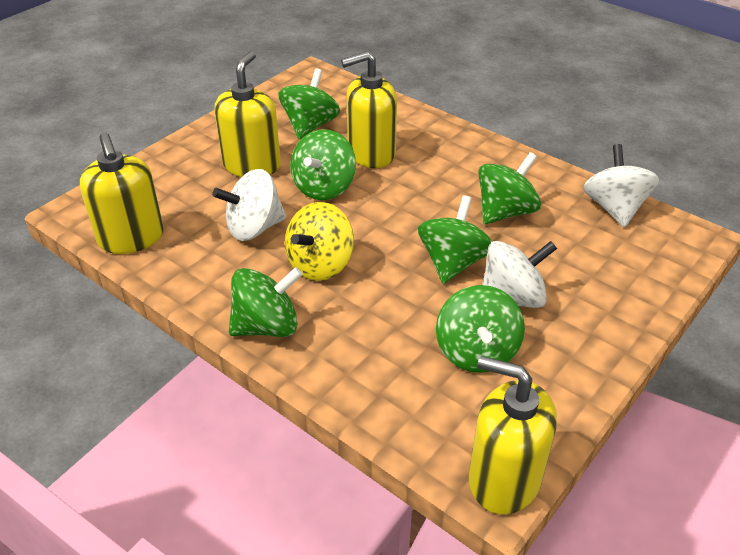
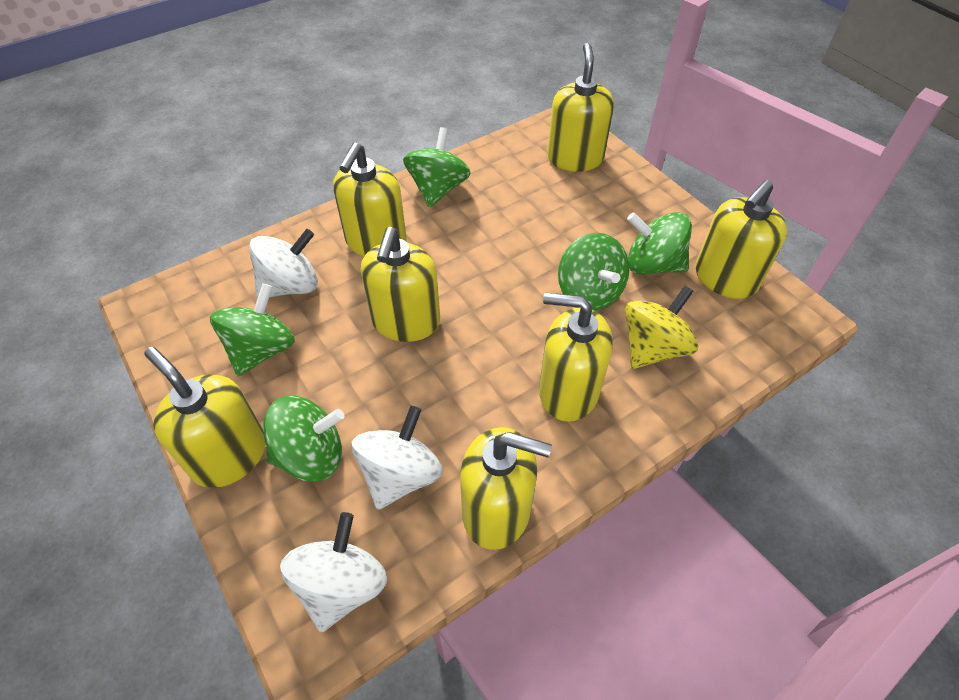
green spinning top: 6 -> 5
yellow soap dispenser: 4 -> 7

